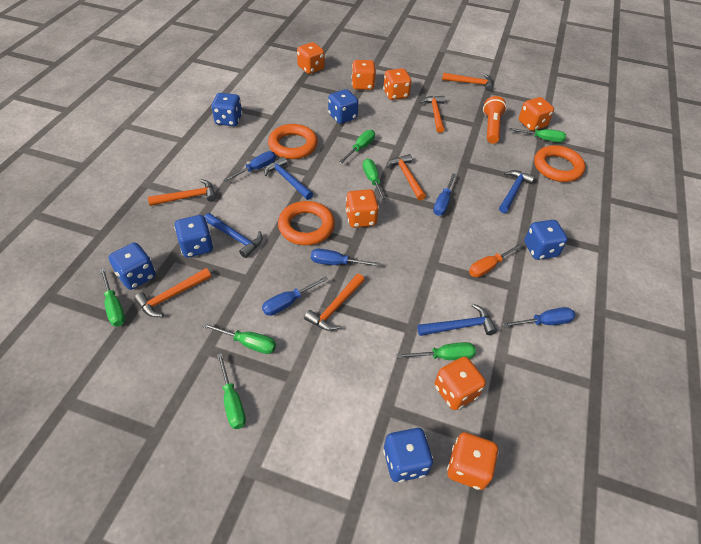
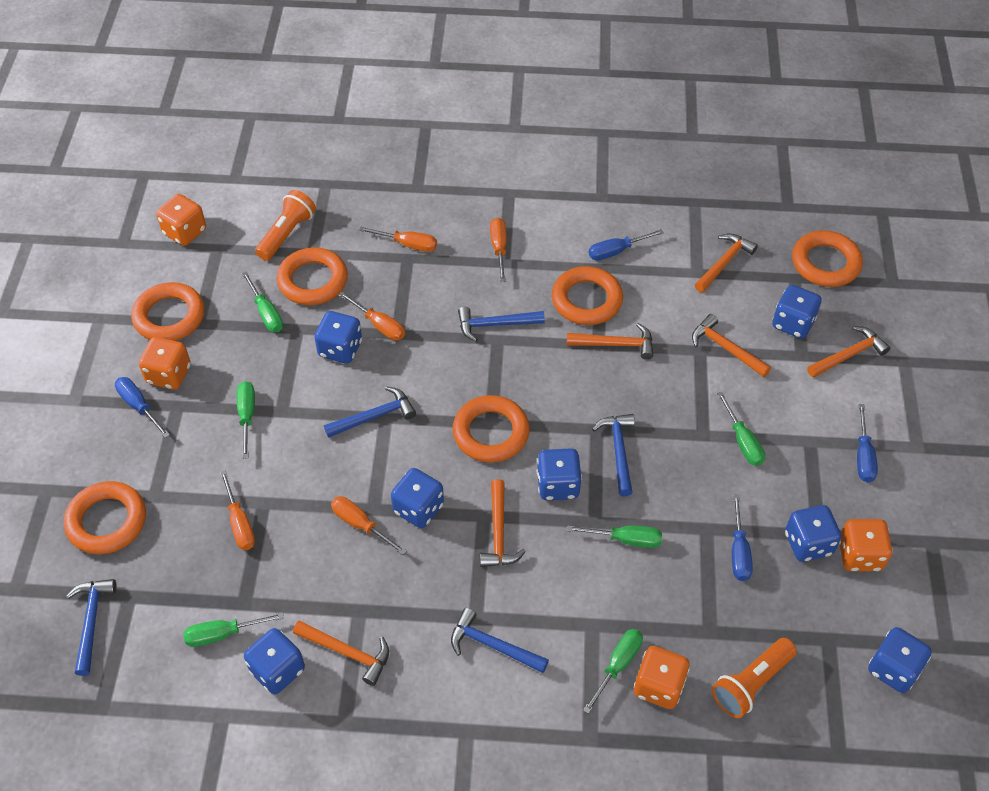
blue dice: 6 -> 7
blue hammer: 4 -> 5
blue screwdriver: 5 -> 4
green screwdriver: 7 -> 6
orange dice: 7 -> 4
orange flashlight: 1 -> 2
orange ring: 3 -> 6
orange screwdriver: 1 -> 5

